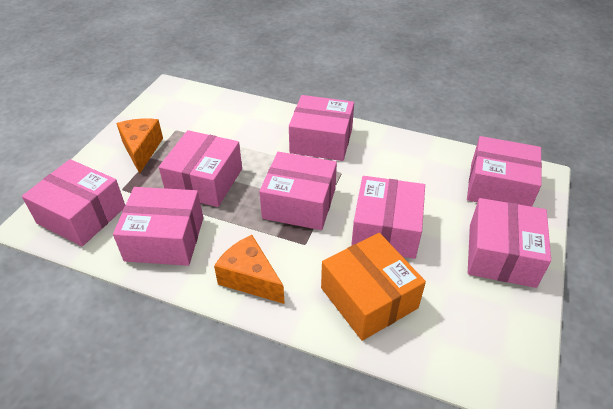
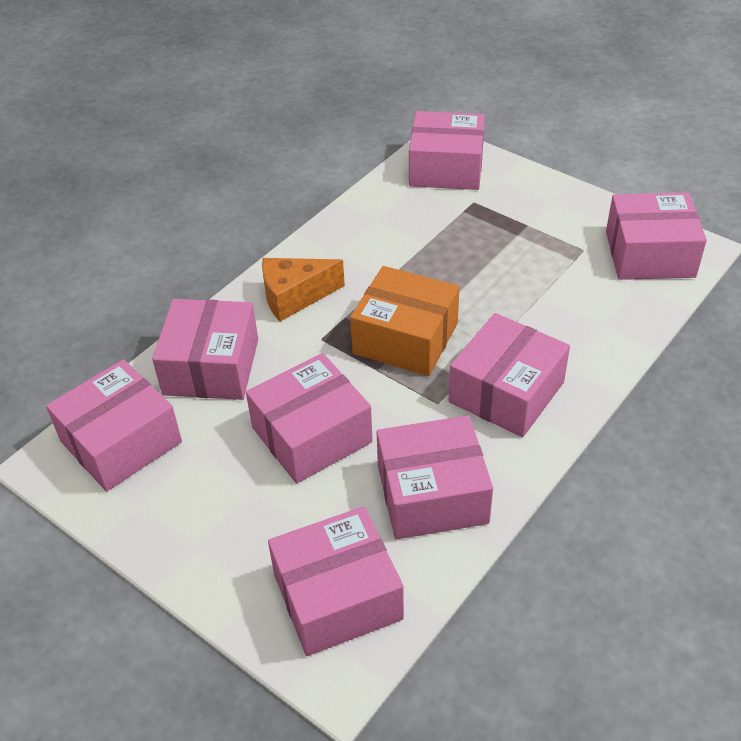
orange cheese: 2 -> 1

